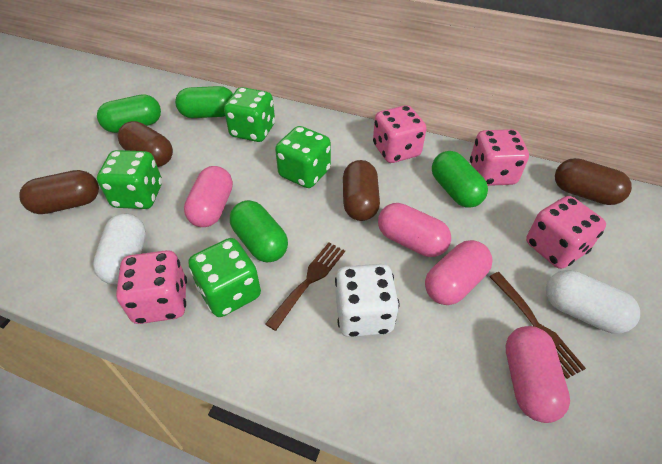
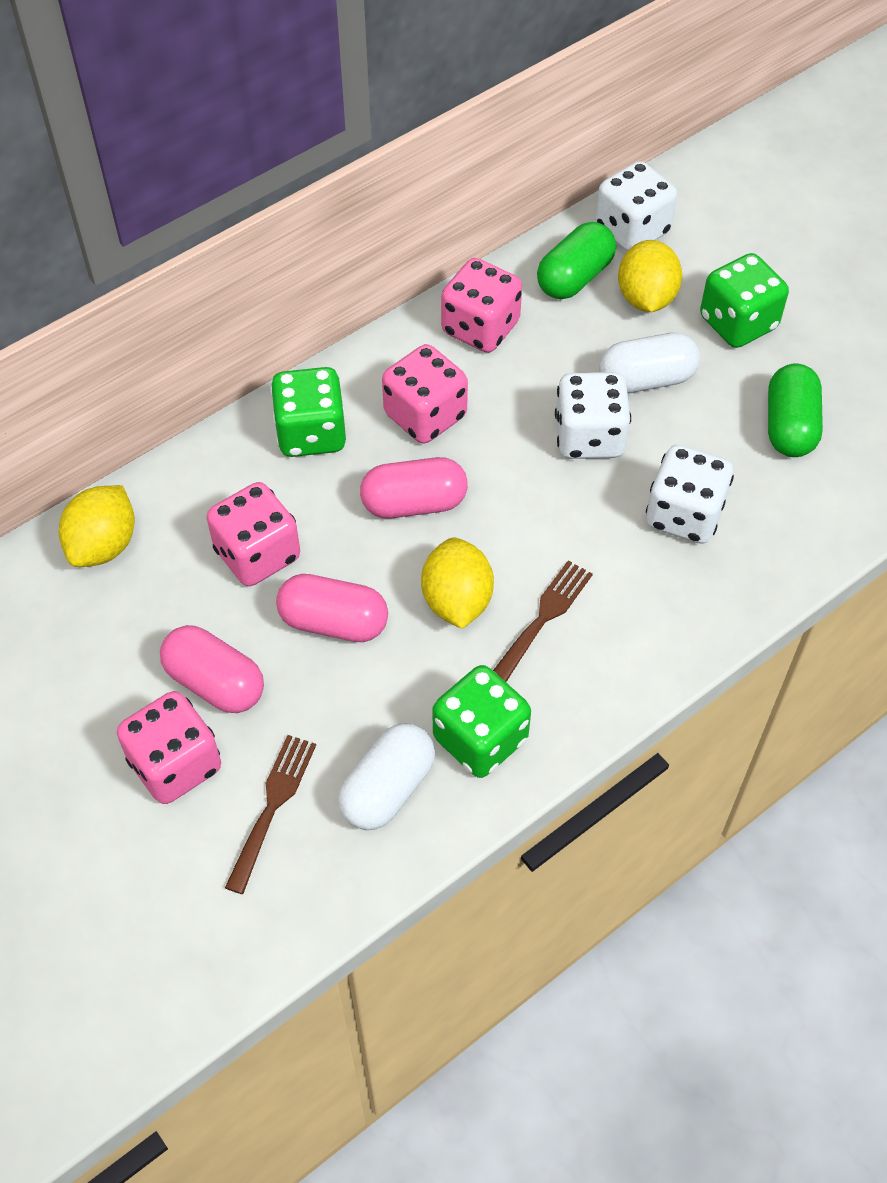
brown capsule: 4 -> 0
green capsule: 4 -> 2
green dice: 4 -> 3
pink capsule: 4 -> 3
white dice: 1 -> 3
yellow lemon: 0 -> 3

